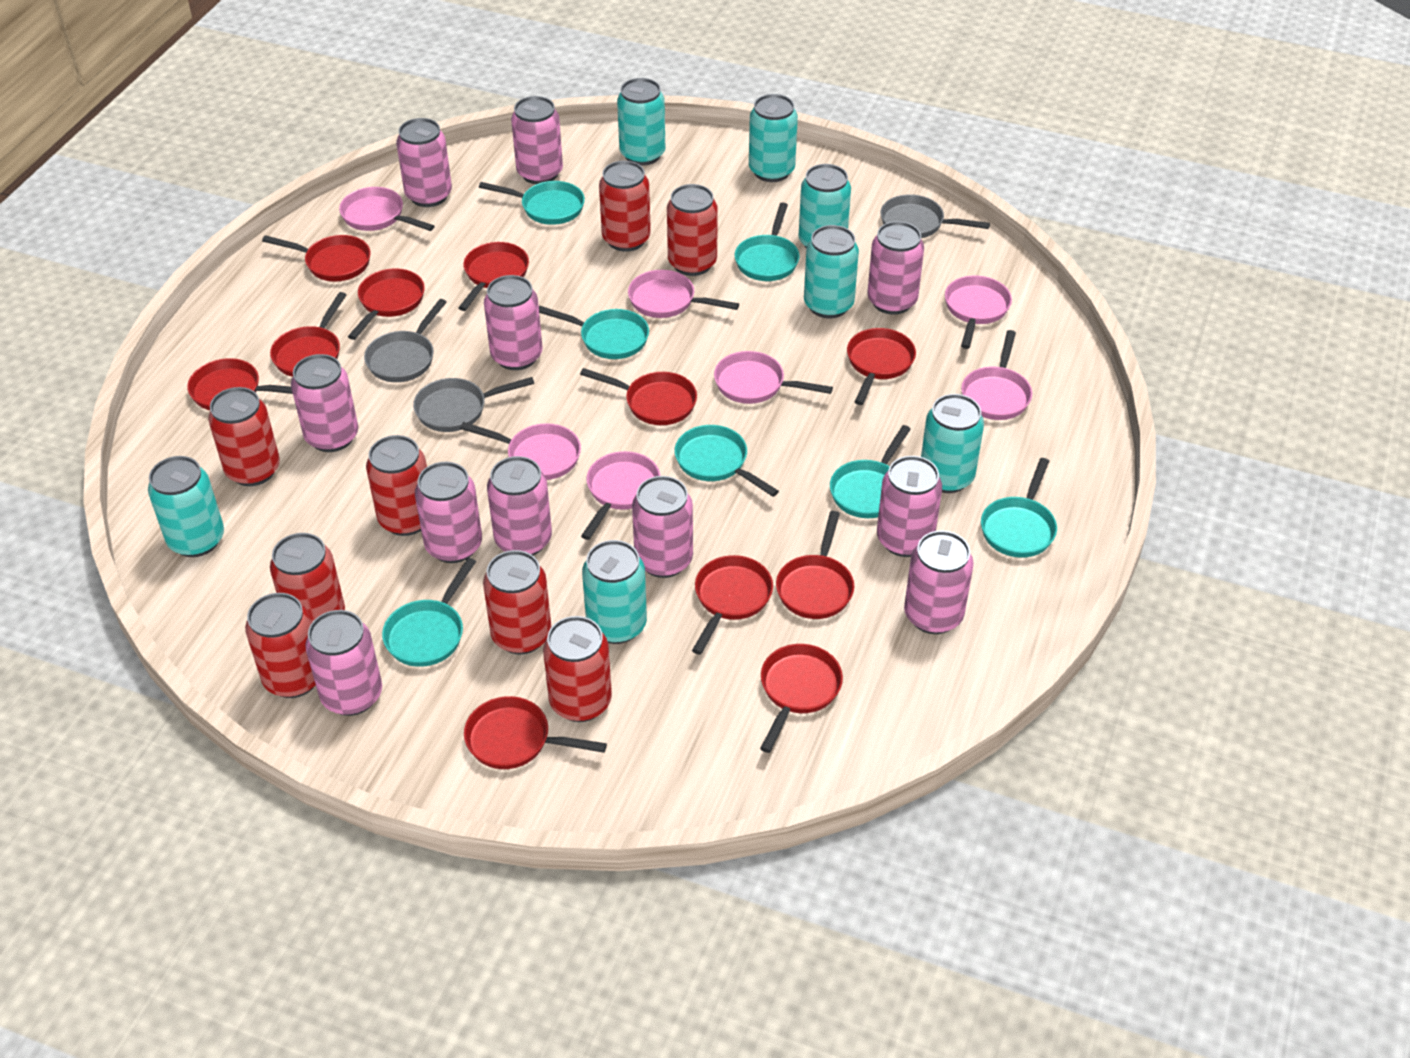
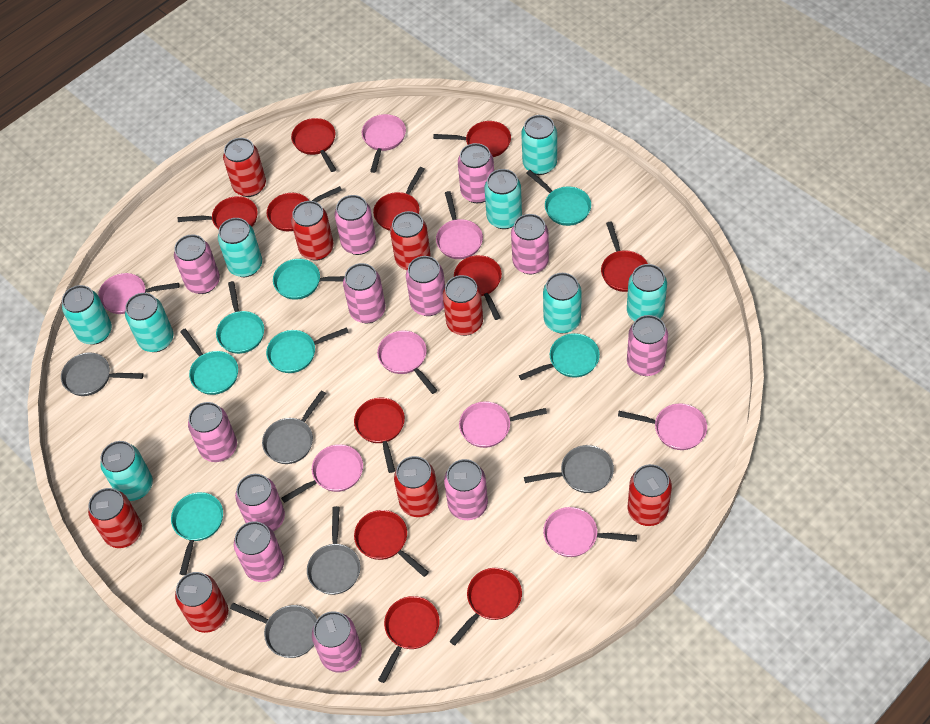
grey pan: 3 -> 5
pink can: 11 -> 12
pink pan: 7 -> 8
turquoise can: 7 -> 8

